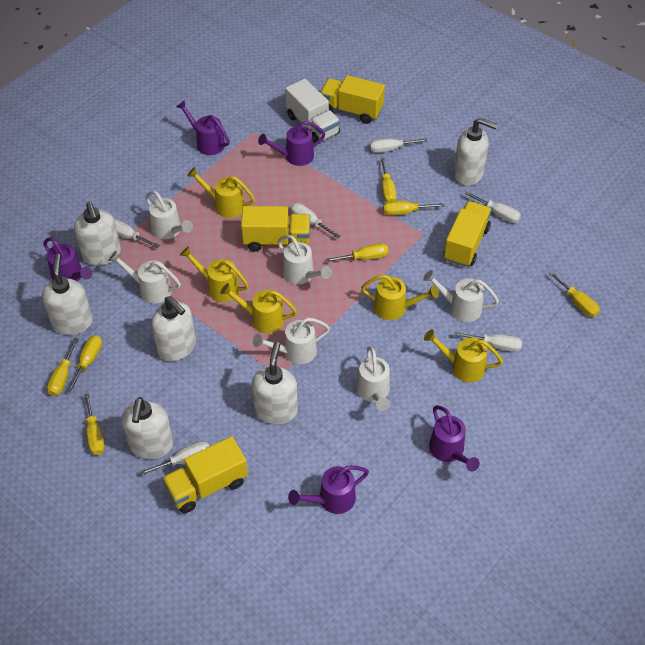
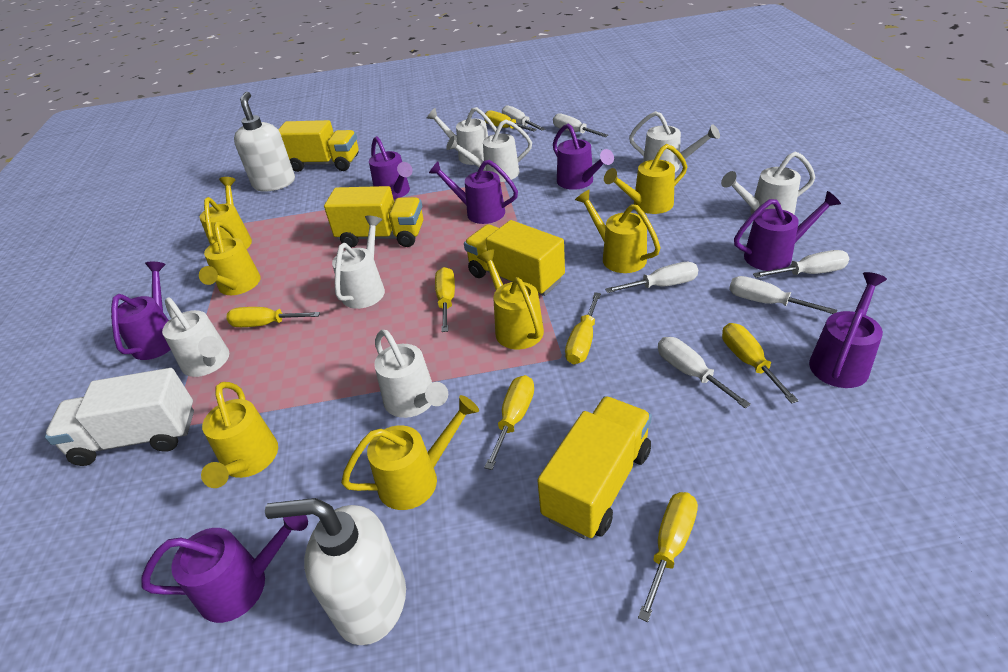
purple watering can: 5 -> 7
white soap dispenser: 6 -> 2
white watering can: 6 -> 7
yellow watering can: 5 -> 7

